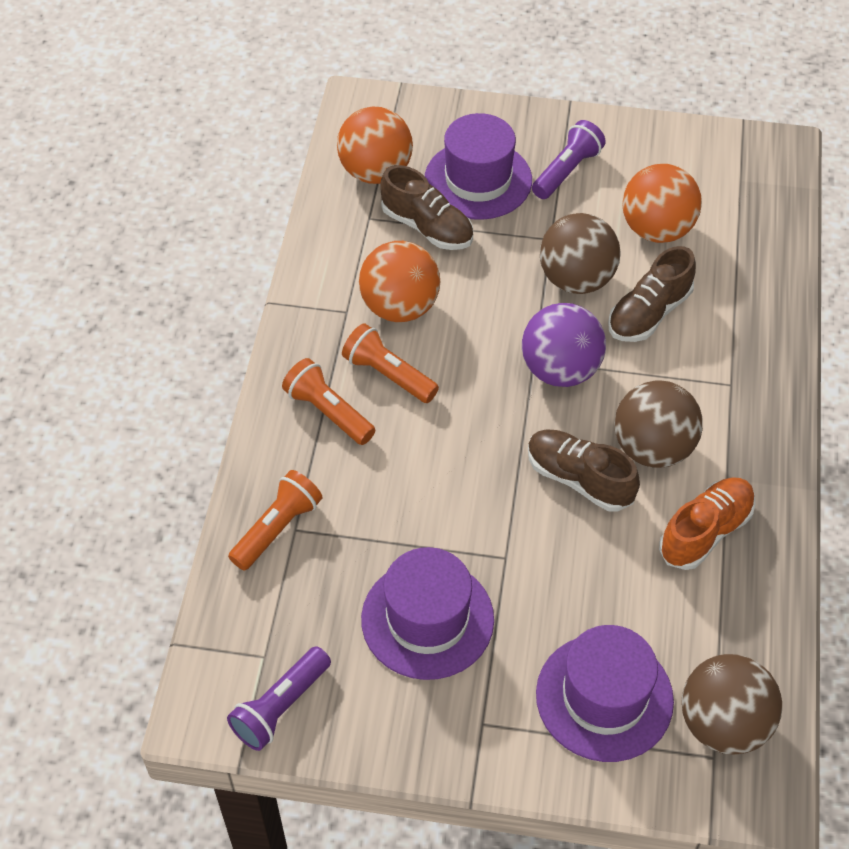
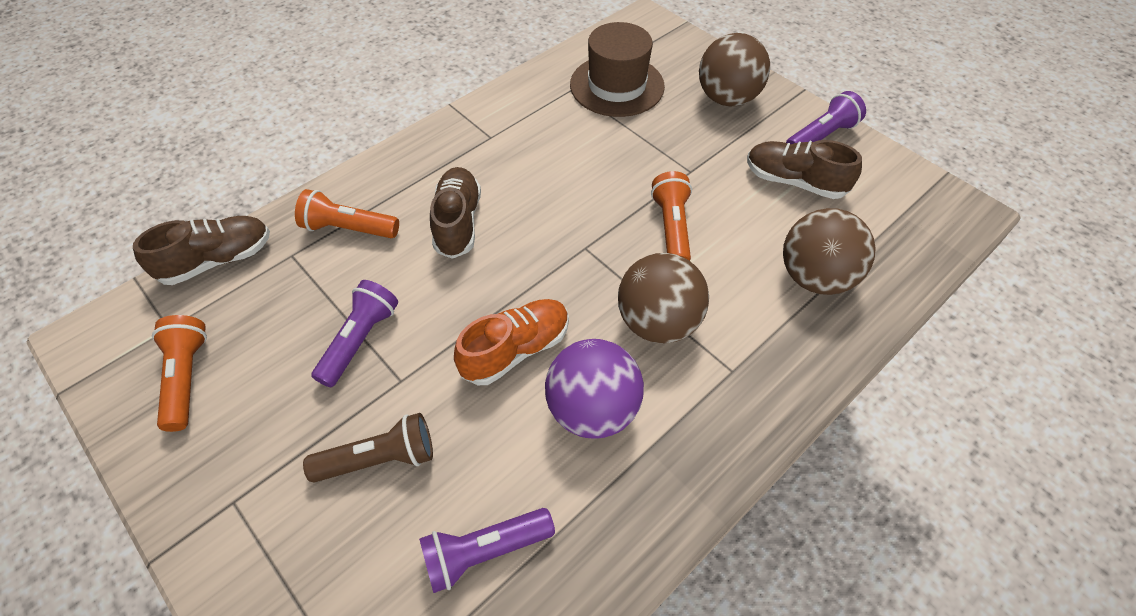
brown flashlight: 0 -> 1
brown hat: 0 -> 1
orange ball: 3 -> 0
purple flashlight: 2 -> 3
purple hat: 3 -> 0

